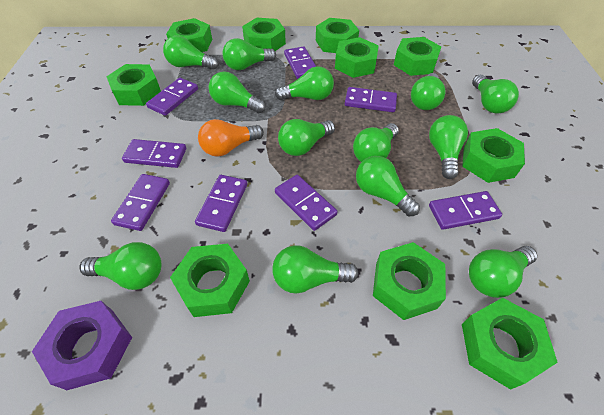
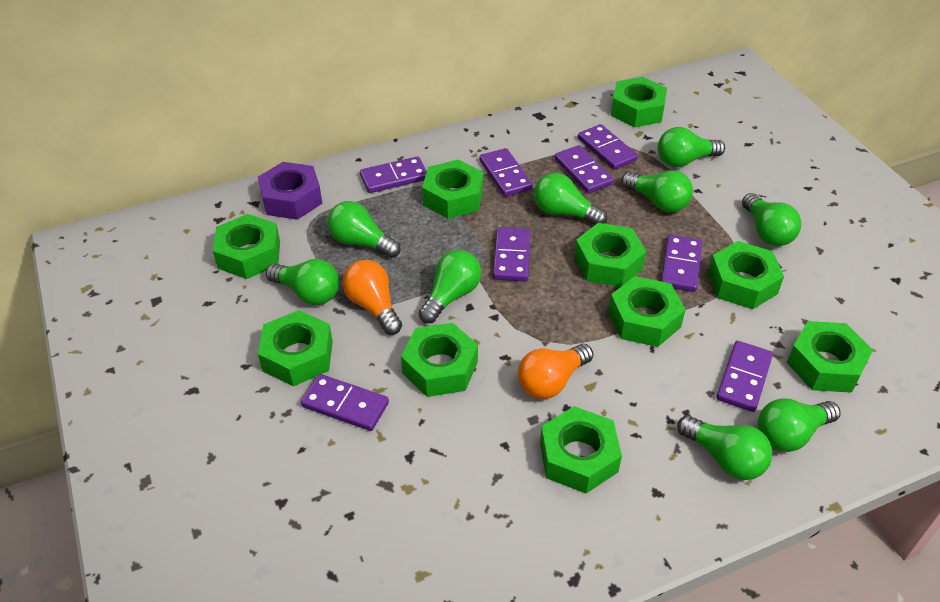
green light bulb: 13 -> 9
orange light bulb: 1 -> 2

